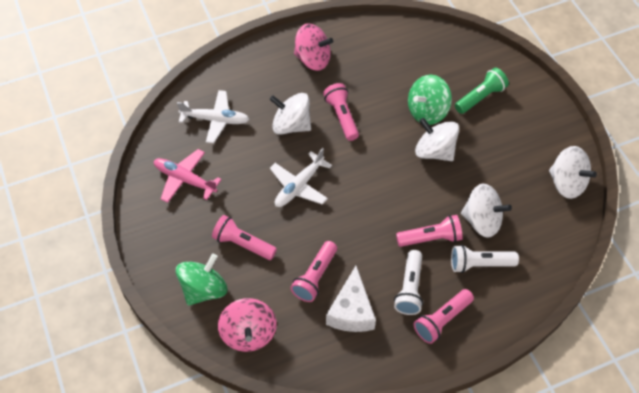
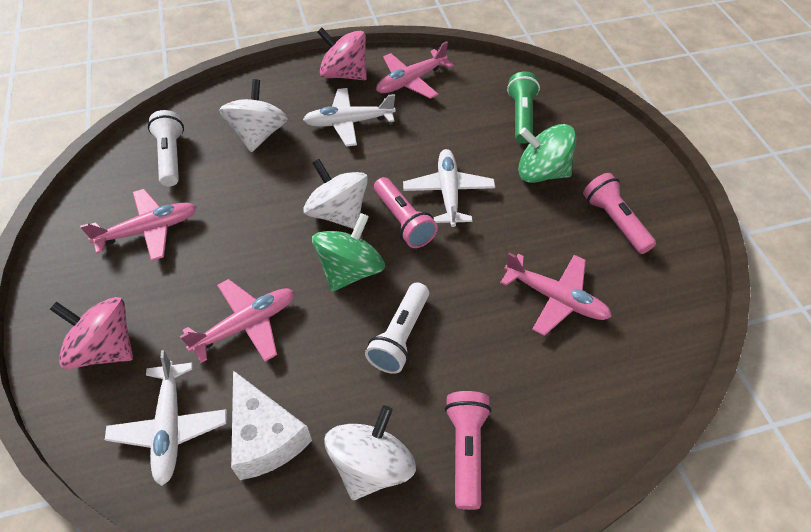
pink flashlight: 5 -> 3
pink plane: 1 -> 4
white plane: 2 -> 3
white spinning top: 4 -> 3

